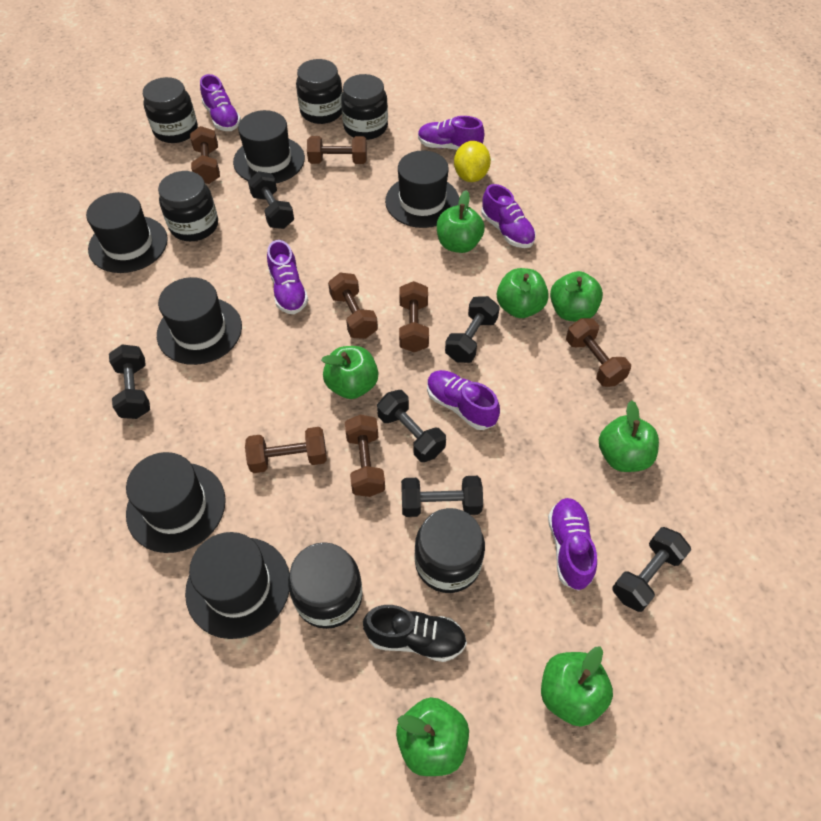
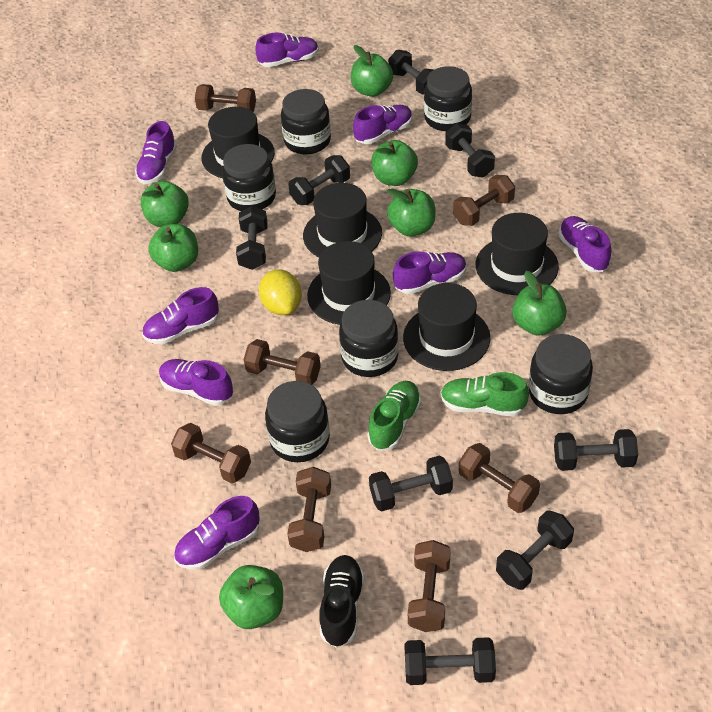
black dumbbell: 6 -> 8
black hat: 6 -> 5
green shoe: 0 -> 2
purple shoe: 6 -> 8

